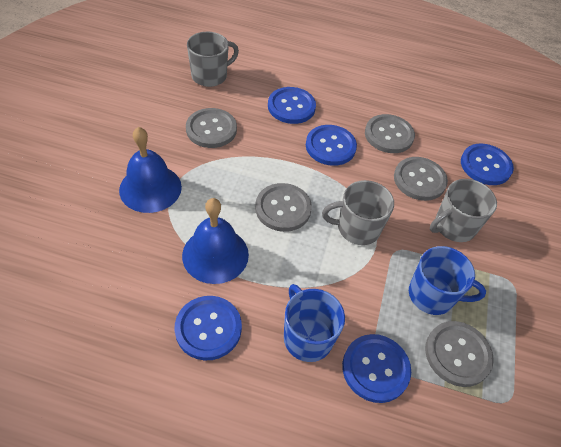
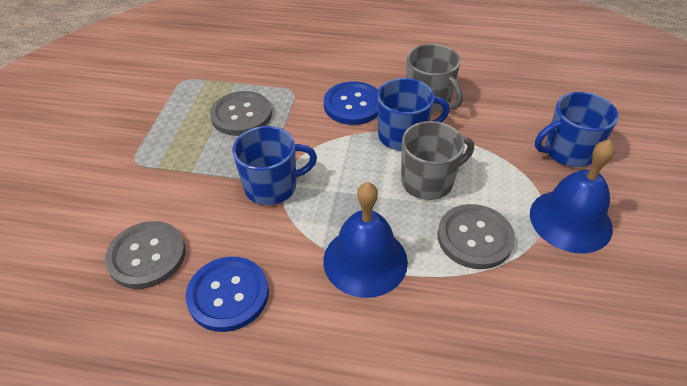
blue button: 5 -> 2
blue mug: 2 -> 3
grey button: 5 -> 3
grey mug: 3 -> 2

